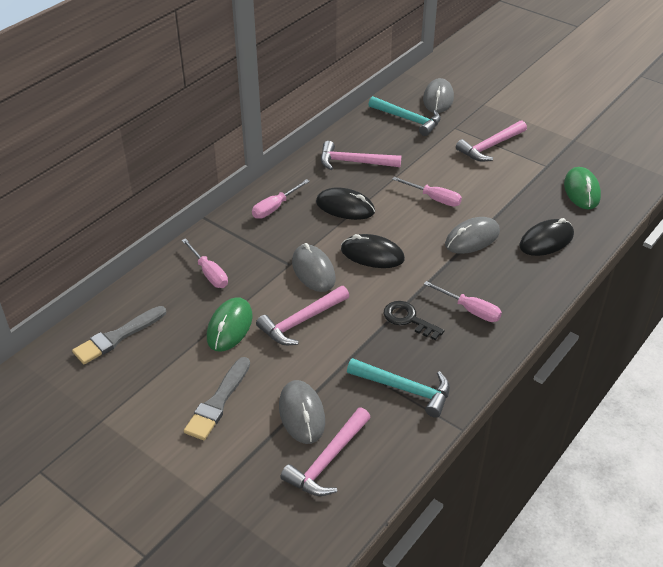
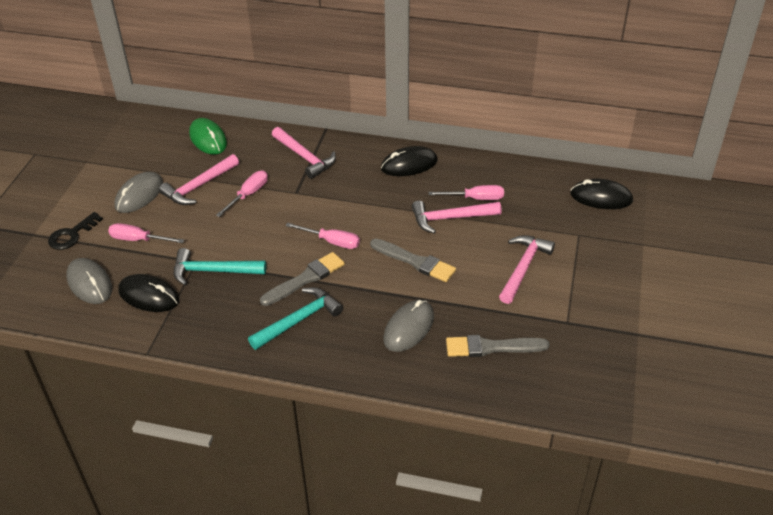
green mouse: 2 -> 1
grey brush: 2 -> 3
grey mouse: 4 -> 3

